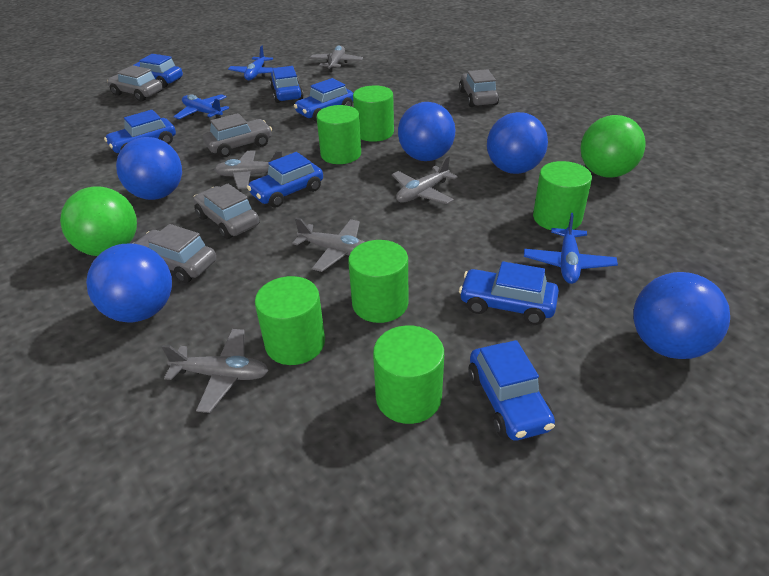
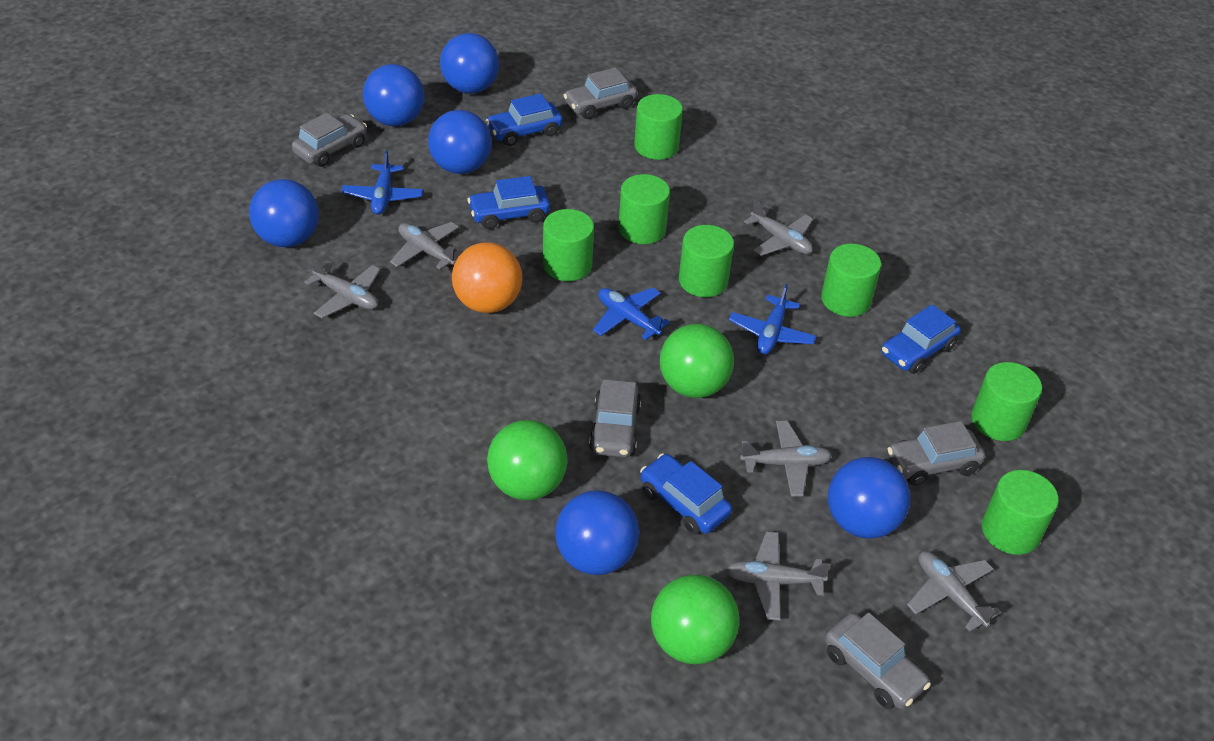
blue ball: 5 -> 6
blue car: 7 -> 4
green ball: 2 -> 3
green cylinder: 6 -> 7
grey plane: 5 -> 6
orange ball: 0 -> 1

